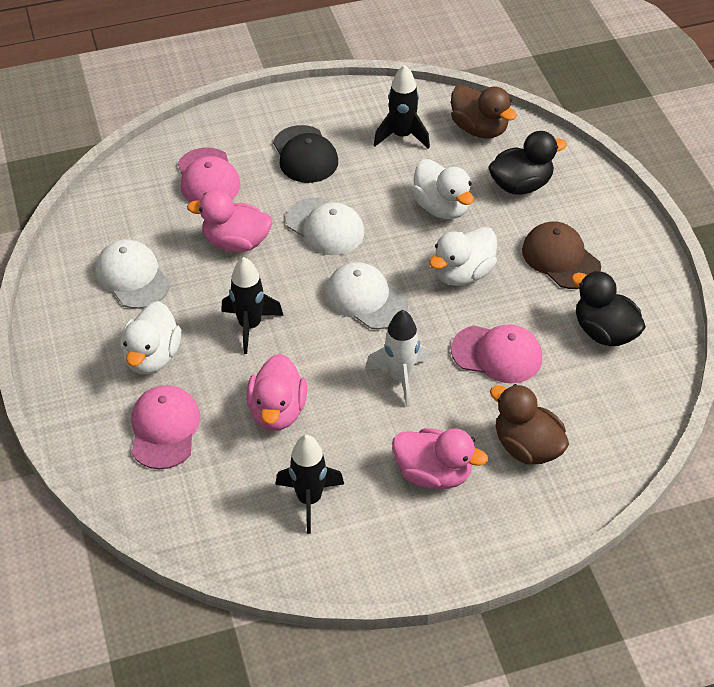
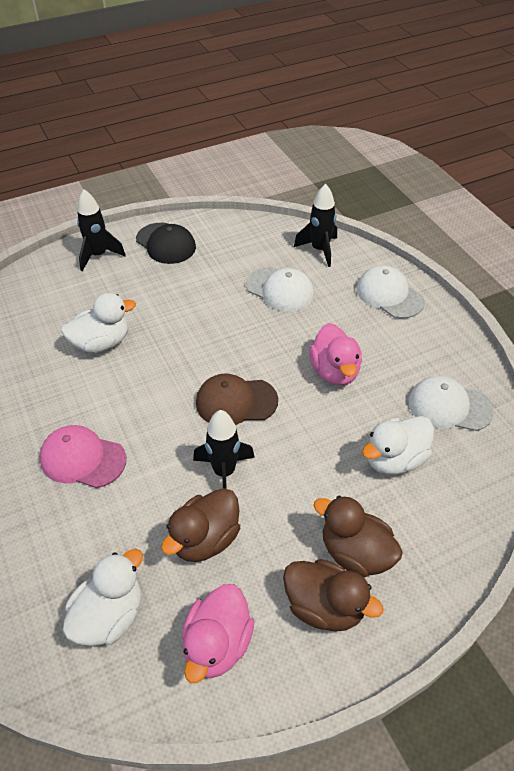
black duck: 2 -> 0
brown duck: 2 -> 3
pink cap: 3 -> 1
pink duck: 3 -> 2
white rocket: 1 -> 0

